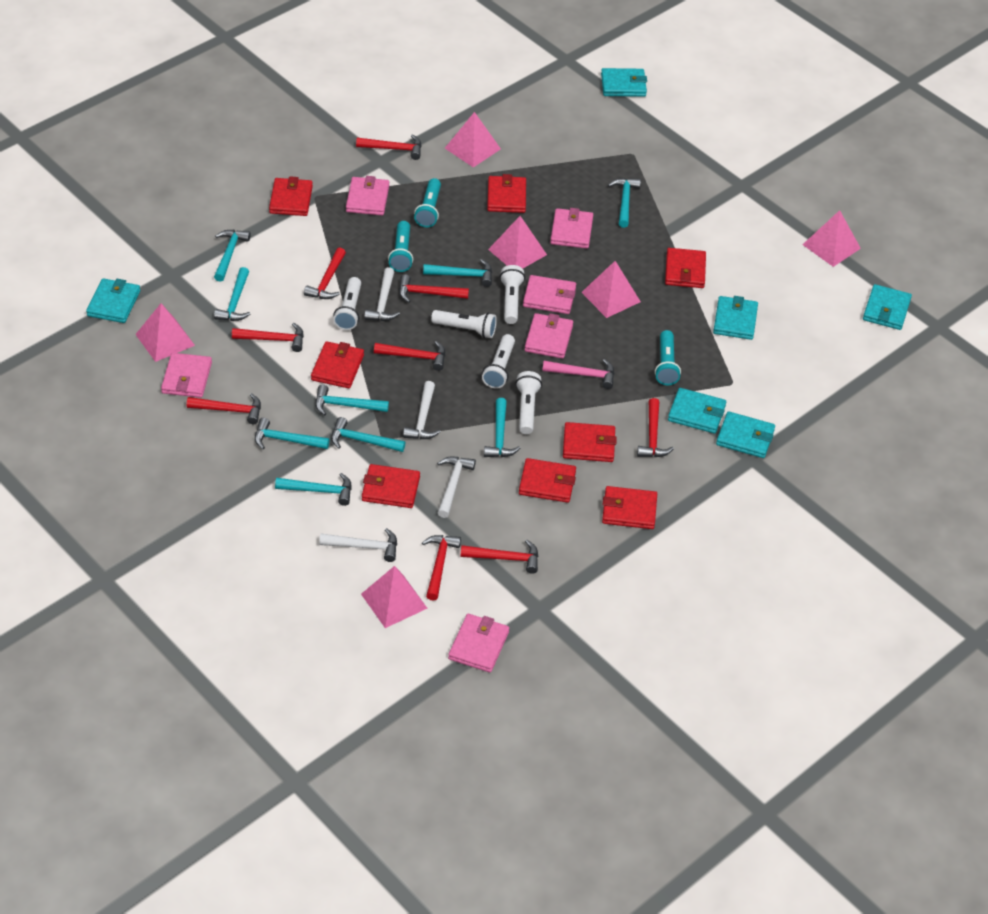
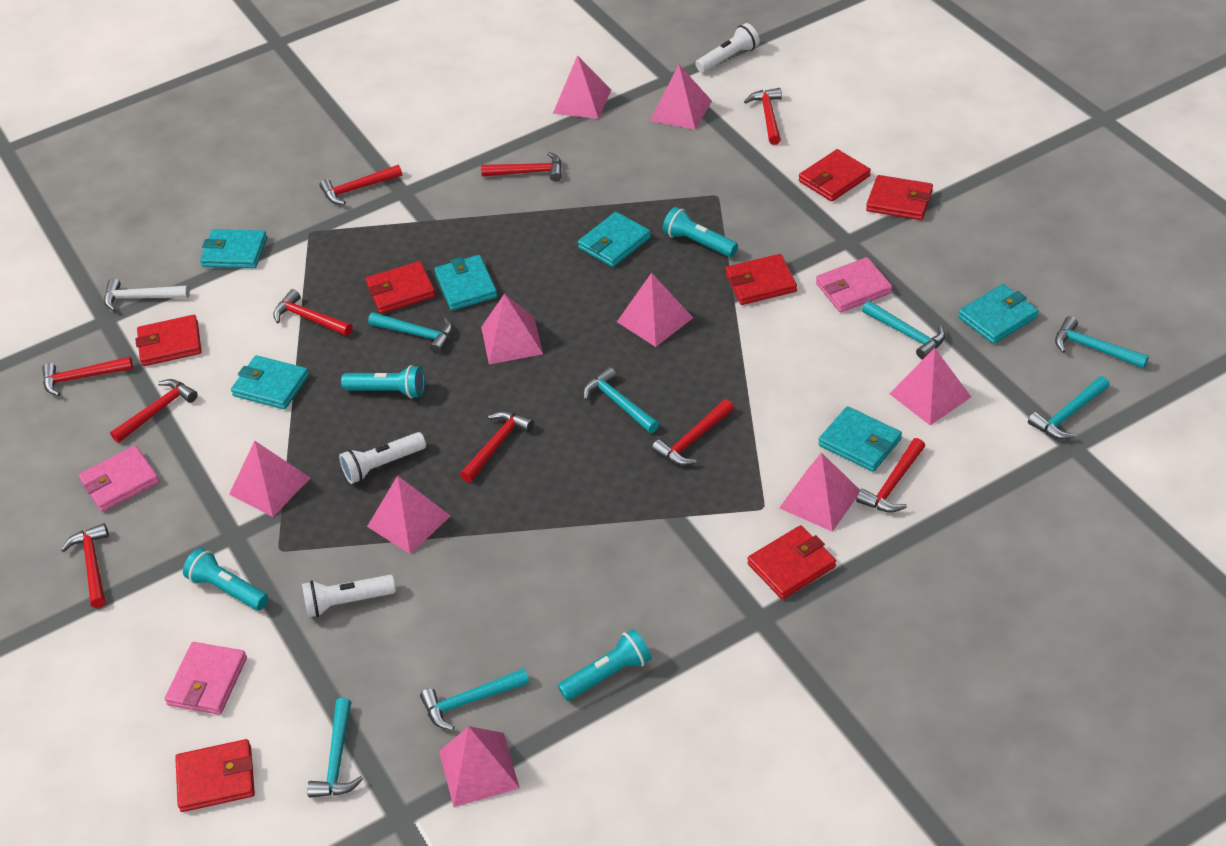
pink hammer: 1 -> 0
pink pyramid: 6 -> 9
pink wallet: 6 -> 3
red hammer: 9 -> 10
red wallet: 8 -> 7
turquoise flashlight: 3 -> 4
turquoise hammer: 9 -> 7
white flashlight: 5 -> 3
white hammer: 4 -> 1

